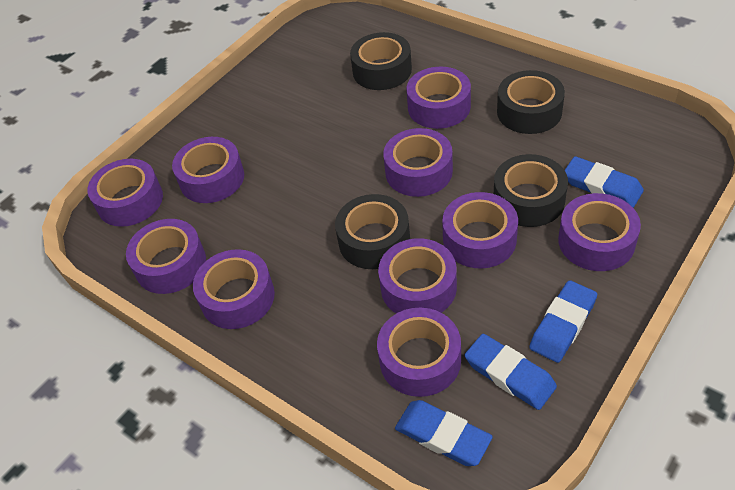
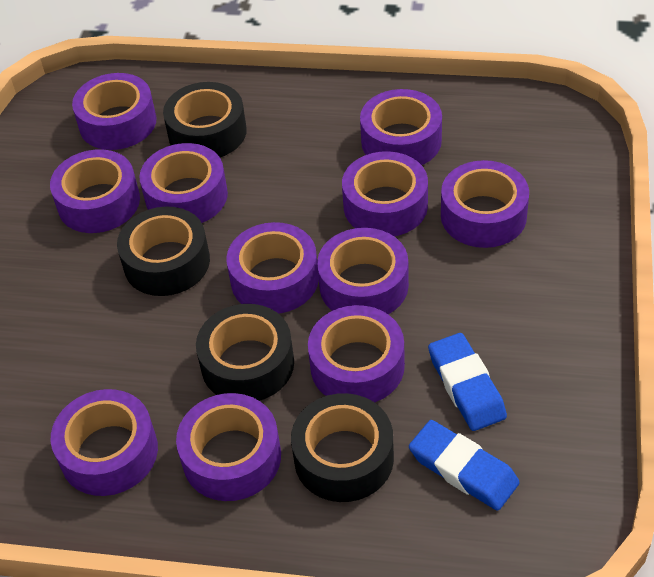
blue eraser: 4 -> 2
purple tape: 10 -> 11

